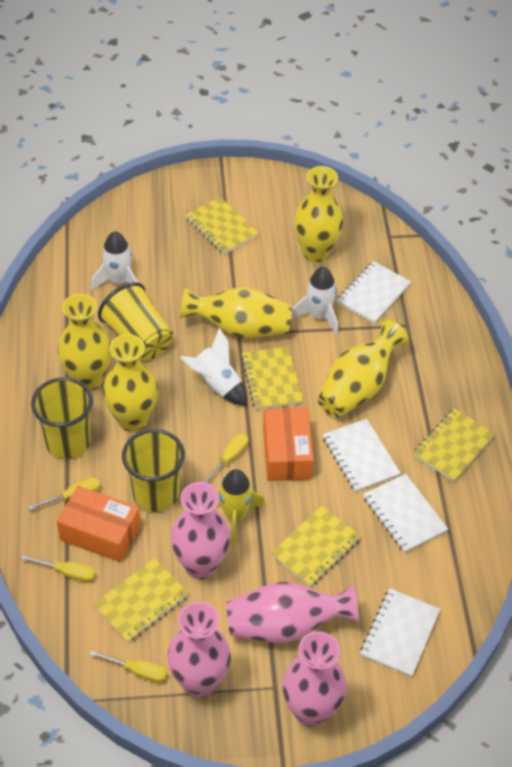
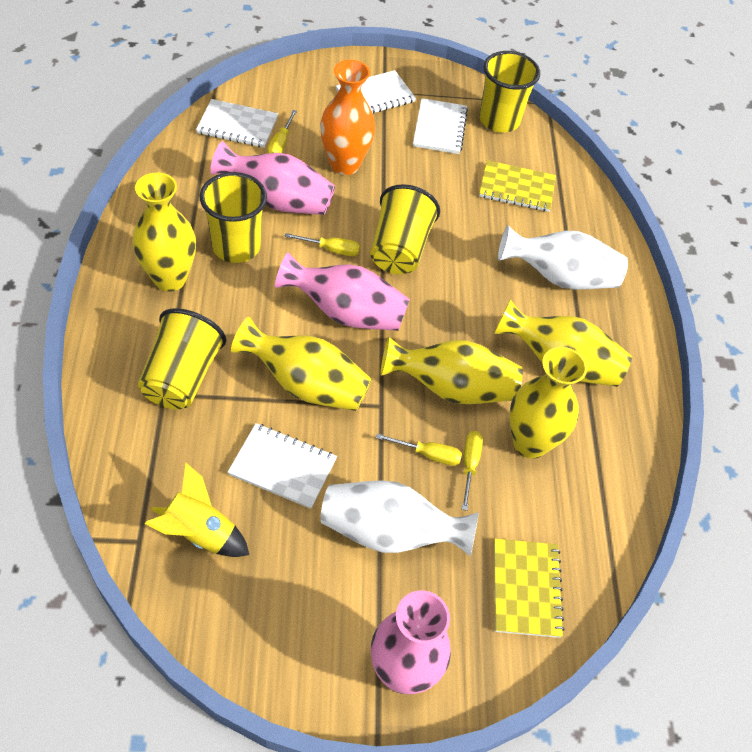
orange box: 2 -> 0
orange vase: 0 -> 1
pink vase: 4 -> 3
white rocket: 3 -> 0
white vase: 0 -> 2
yellow cup: 3 -> 4
yellow notebook: 5 -> 2

